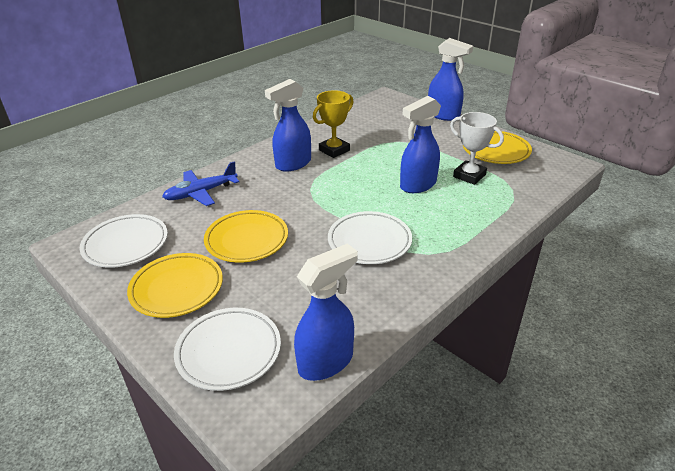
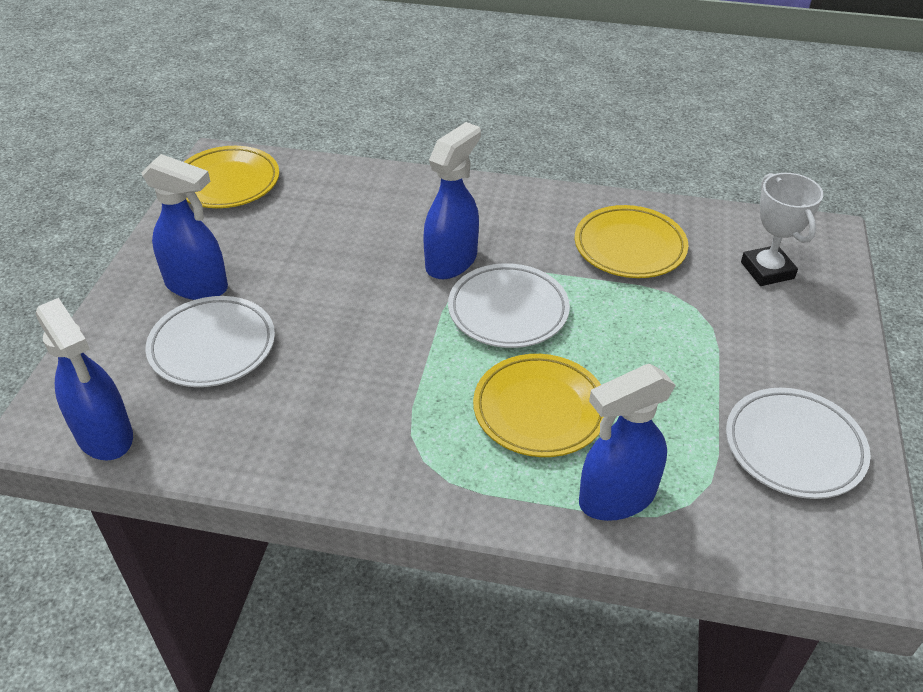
blue plane: 1 -> 0
yellow trophy: 1 -> 0

